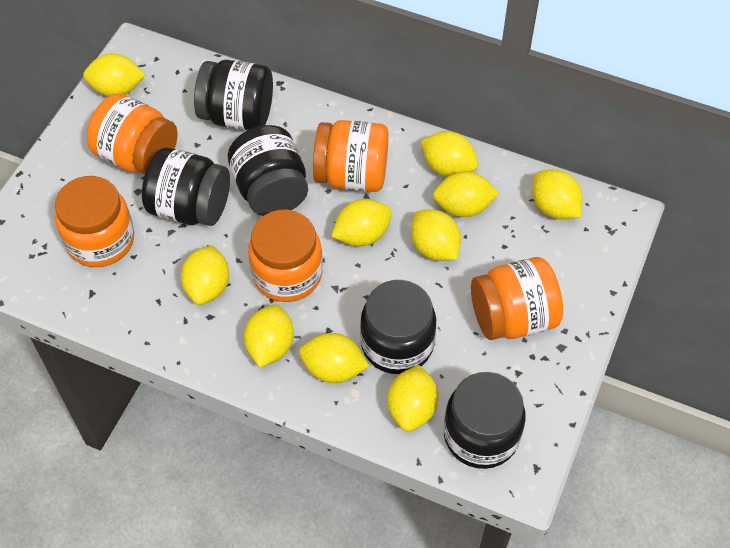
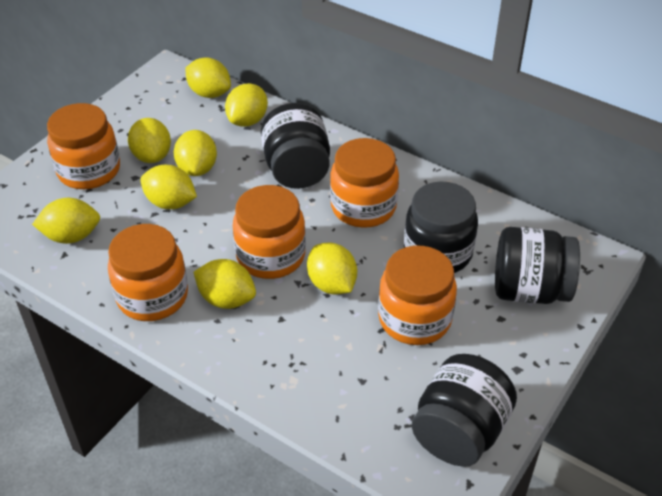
black jar: 5 -> 4
yellow lemon: 10 -> 8

